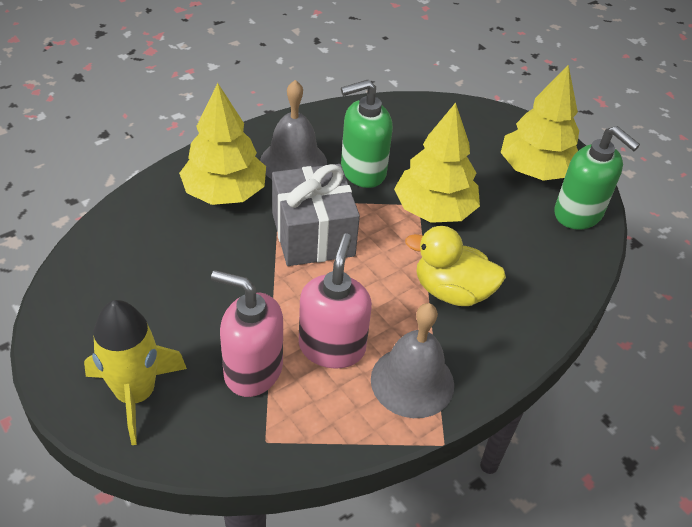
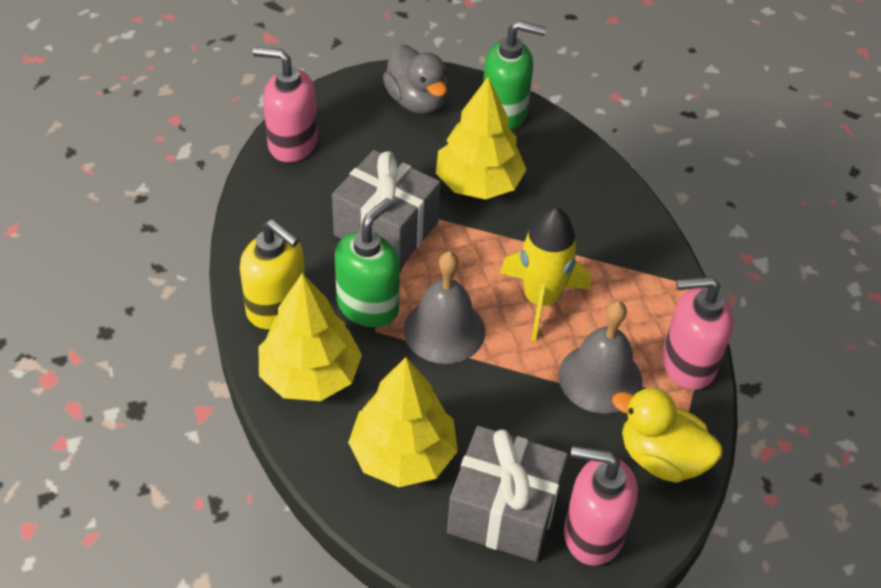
grey duck: 0 -> 1
grey gift: 1 -> 2
pink soap dispenser: 2 -> 3
yellow soap dispenser: 0 -> 1

